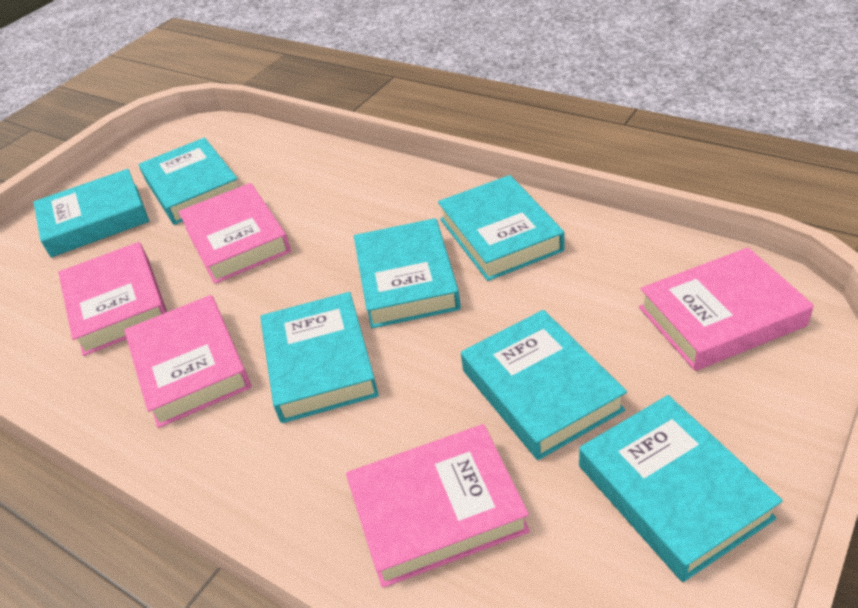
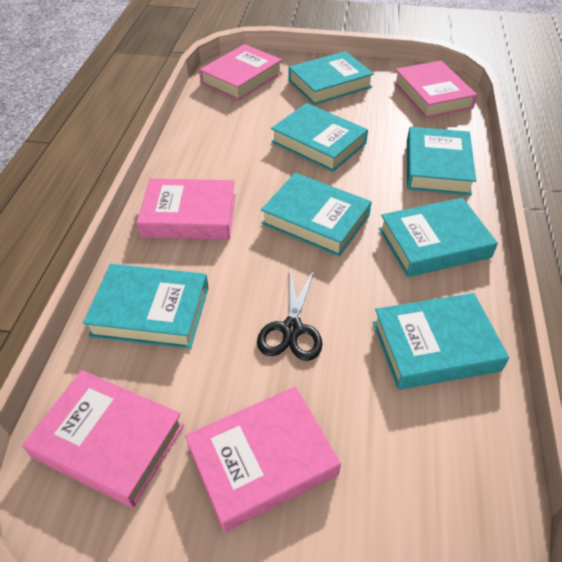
black scissors: 0 -> 1

